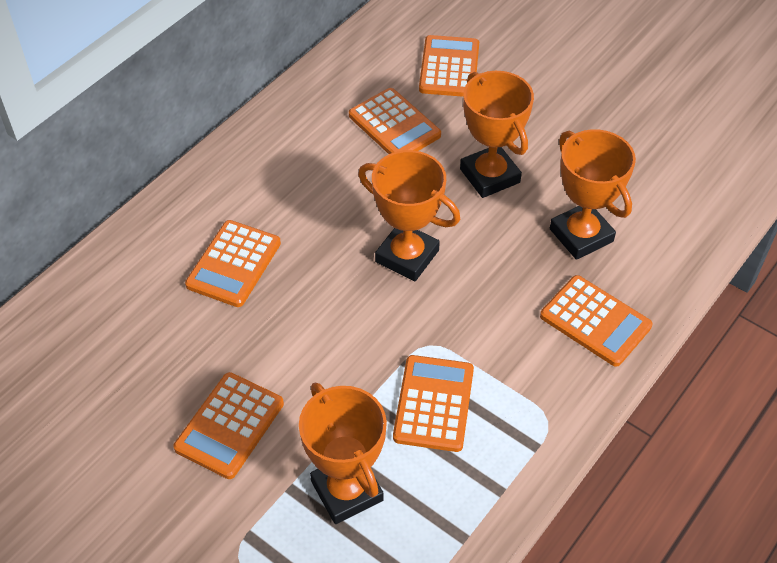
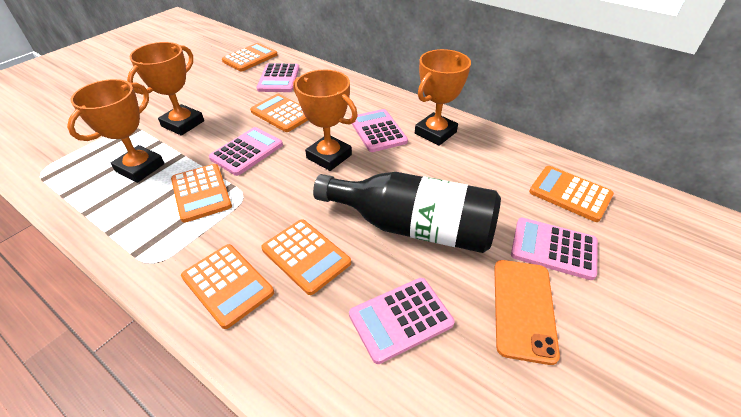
black bottle: 0 -> 1
orange phone: 0 -> 1
pink calculator: 0 -> 5

